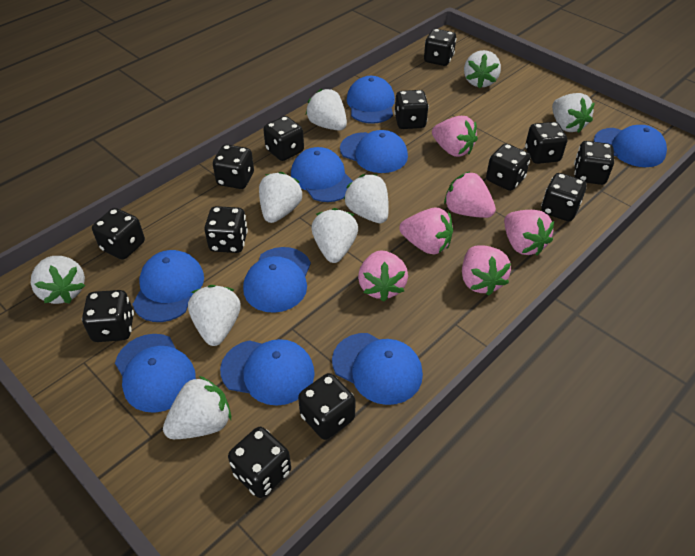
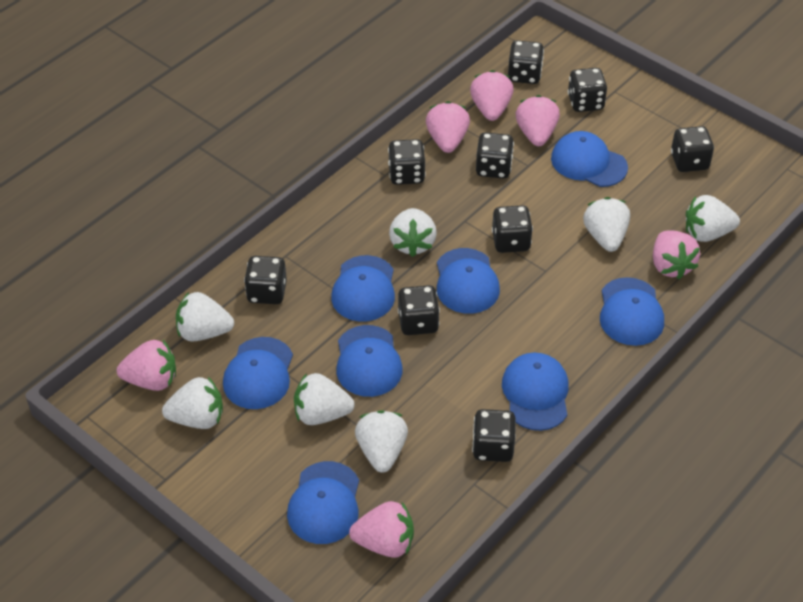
black dice: 13 -> 9
blue cap: 9 -> 8
white strawberry: 9 -> 7

